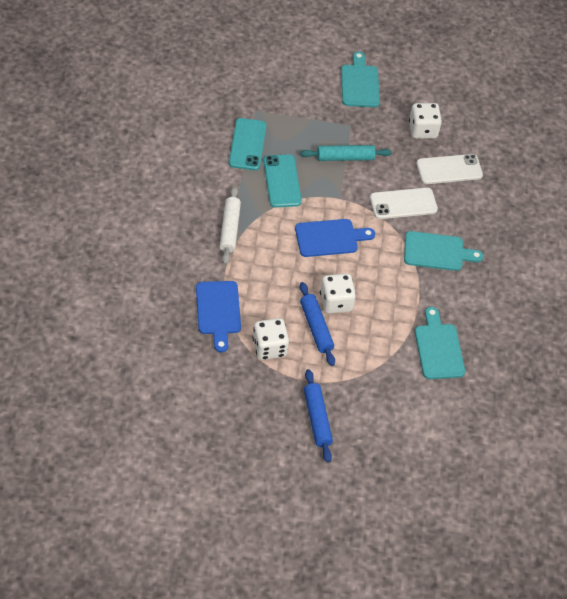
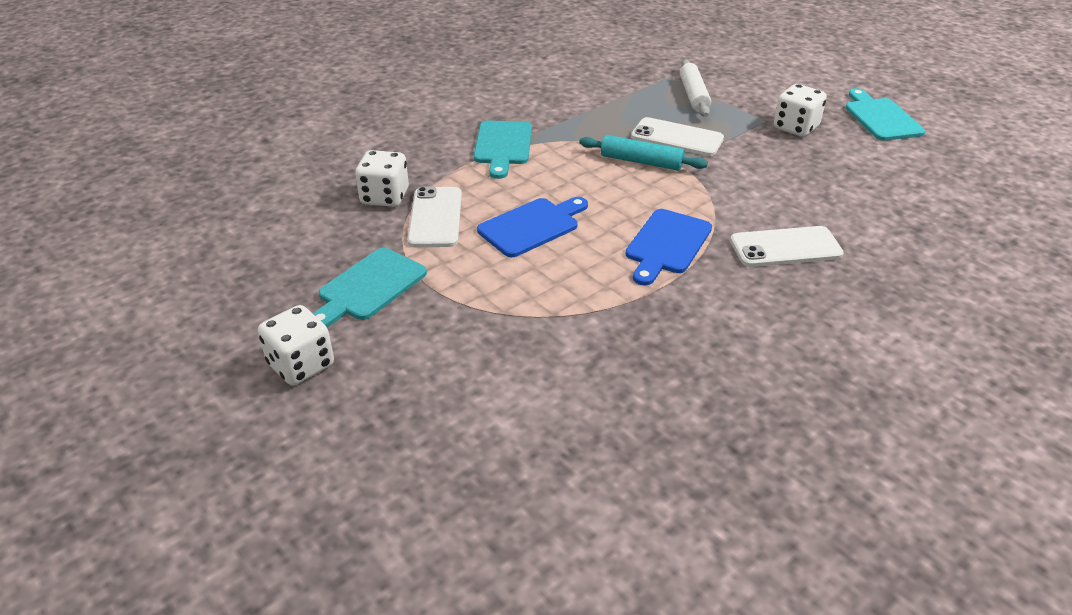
blue rolling pin: 2 -> 0
turquoise phone: 2 -> 0
white phone: 2 -> 3

